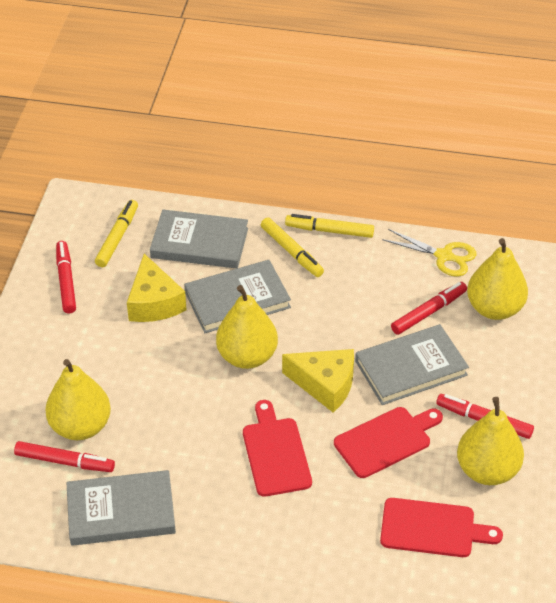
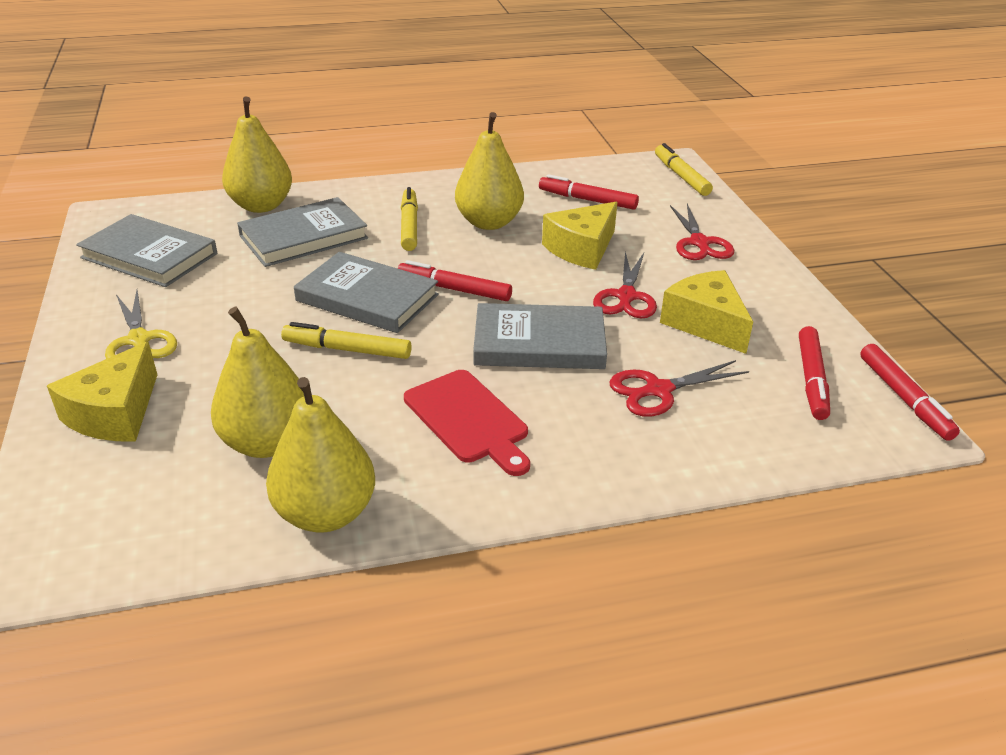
red cutting board: 3 -> 1
red scissors: 0 -> 3
yellow cheese: 2 -> 3

